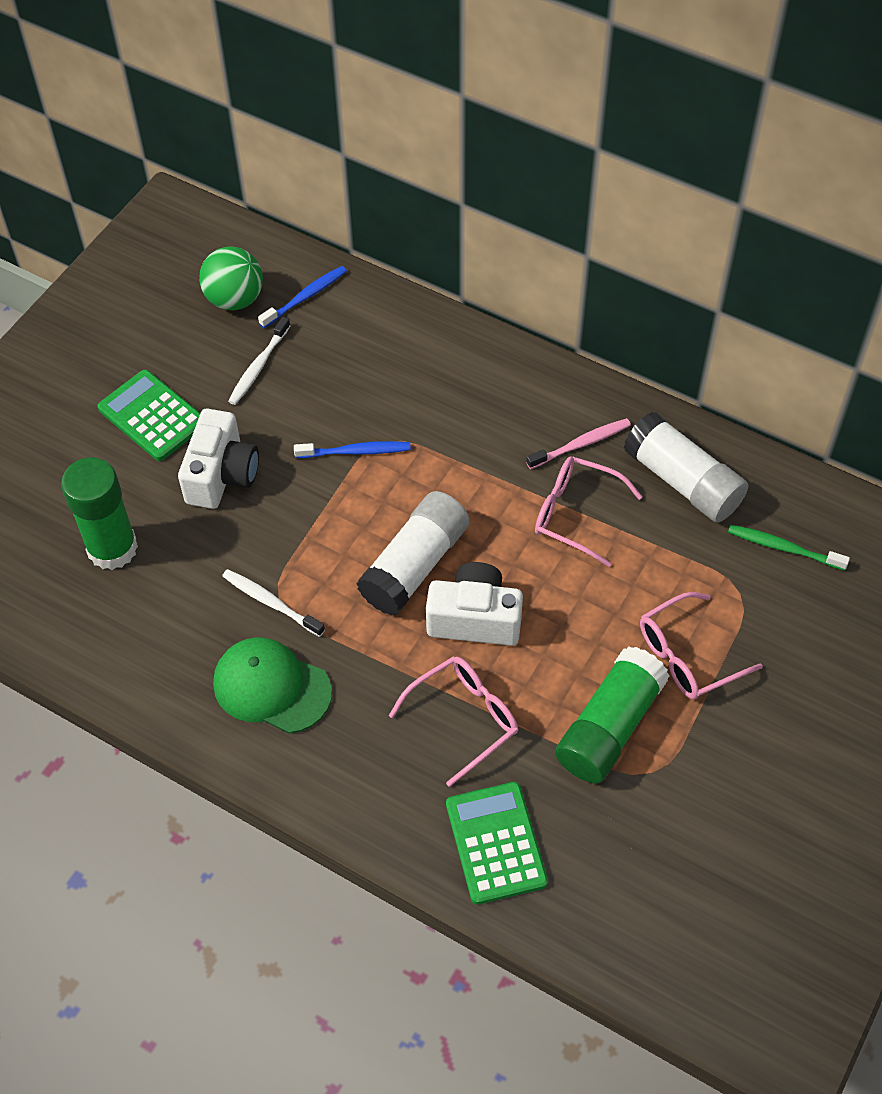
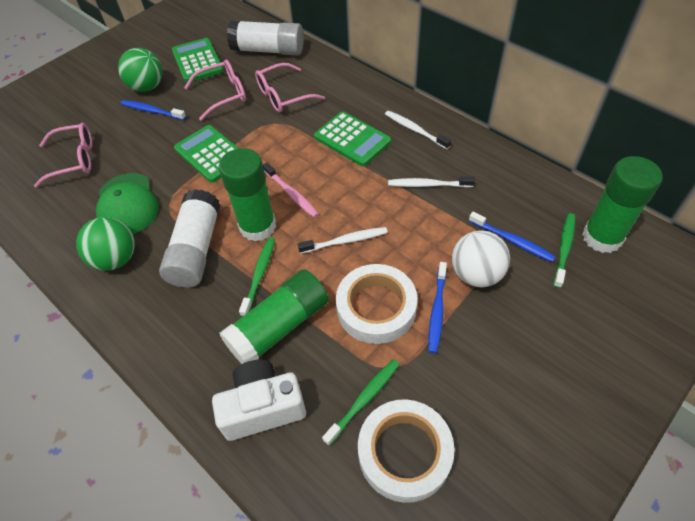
blue toothbrush: 2 -> 3
green ball: 1 -> 2
green calculator: 2 -> 3
green glue stick: 2 -> 3
green toothbrush: 1 -> 3
white ball: 0 -> 1
white camera: 2 -> 1
white tape: 0 -> 2
white toothbrush: 2 -> 3

